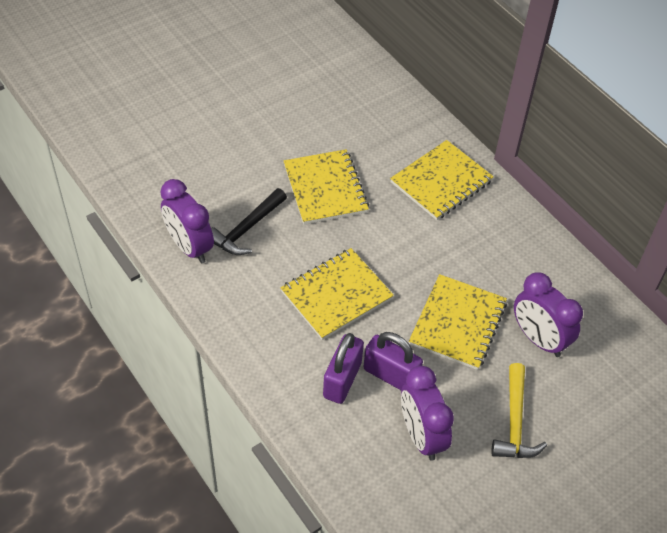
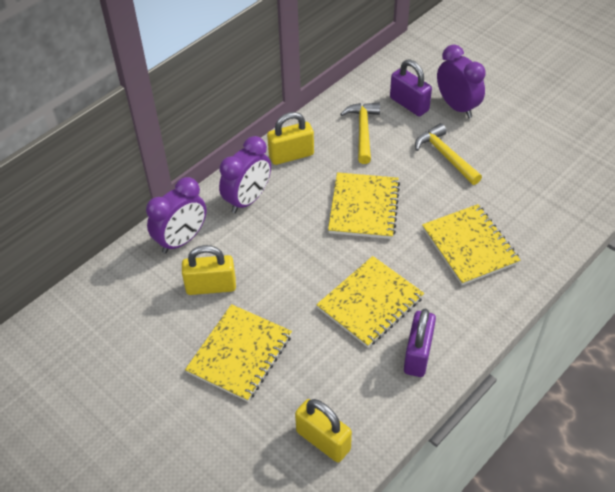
black hammer: 1 -> 0
yellow hammer: 1 -> 2
yellow padlock: 0 -> 3

